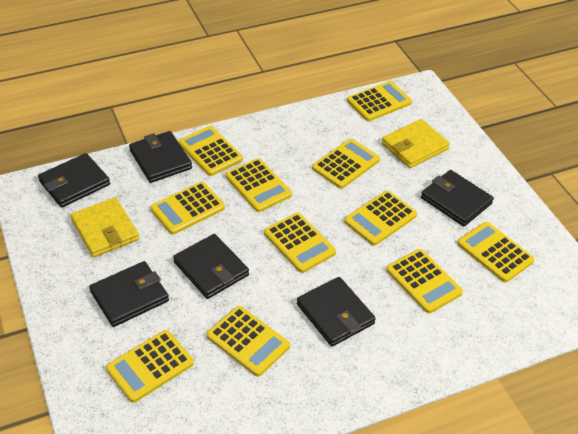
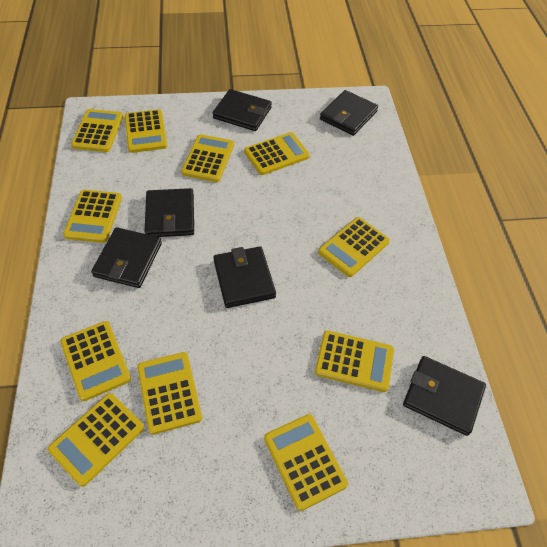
yellow wallet: 2 -> 0

